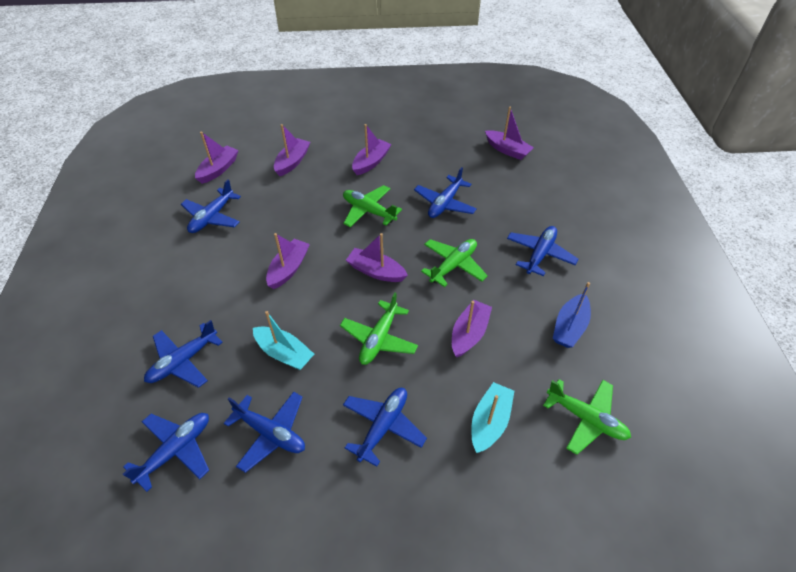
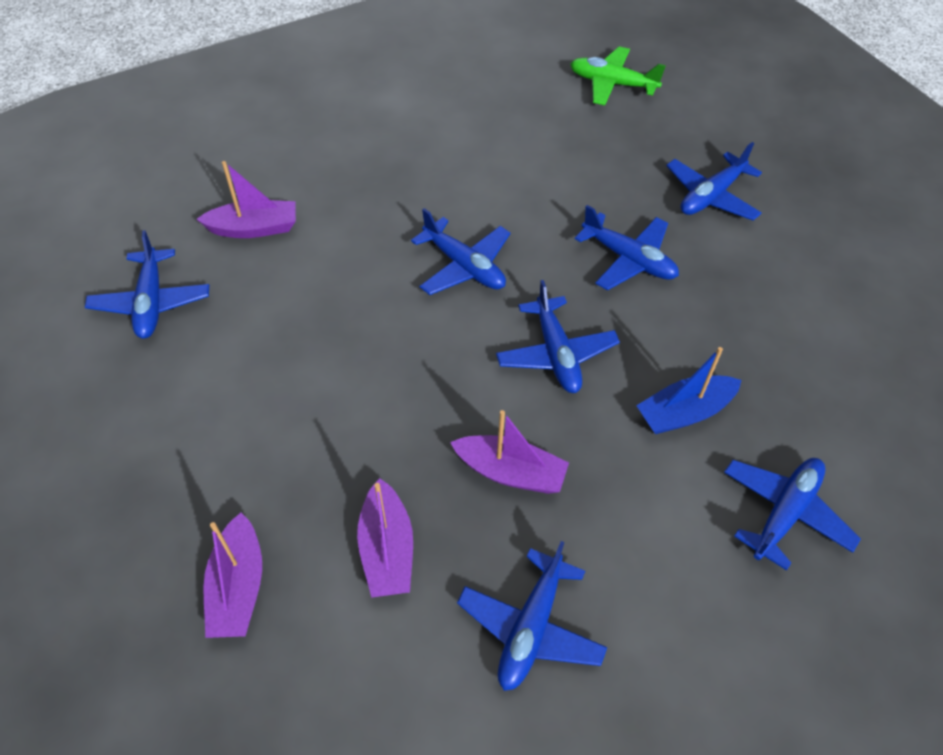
green plane: 4 -> 1
purple boat: 7 -> 4
turquoise boat: 2 -> 0

